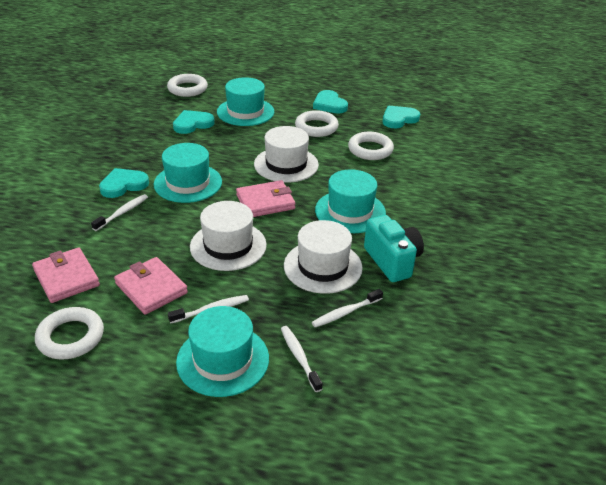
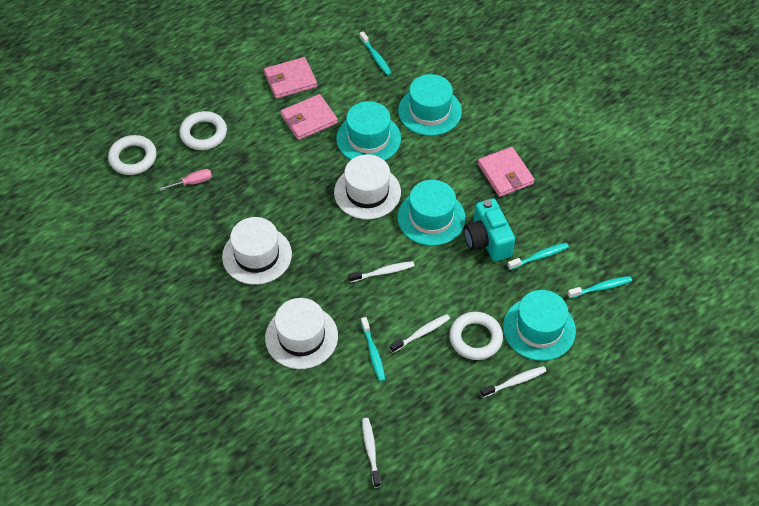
pink screwdriver: 0 -> 1
turquoise heart: 4 -> 0
turquoise toothbrush: 0 -> 4
white ring: 4 -> 3

